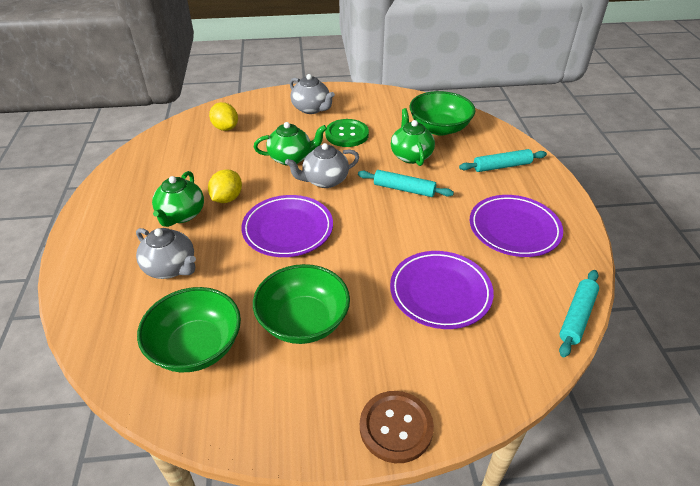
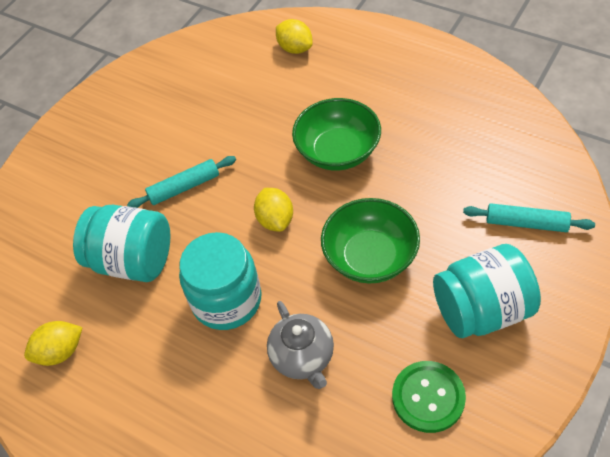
brown button: 1 -> 0
green bowl: 3 -> 2
green teapot: 3 -> 0
grey teapot: 3 -> 1
purple plate: 3 -> 0
turquoise jar: 0 -> 3
turquoise rolling pin: 3 -> 2
yellow lemon: 2 -> 3

